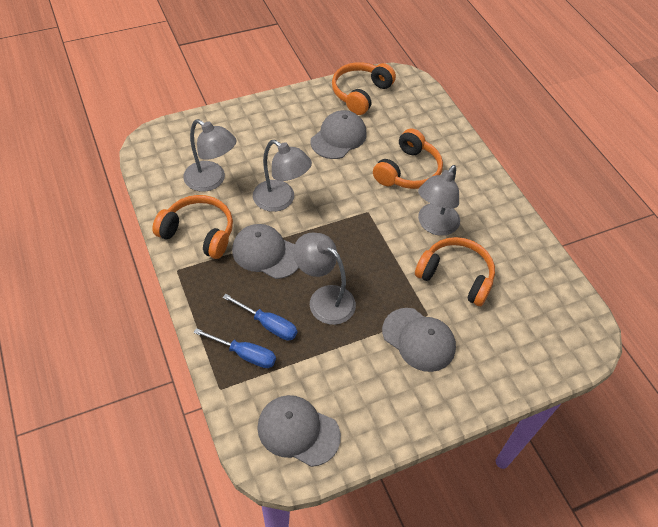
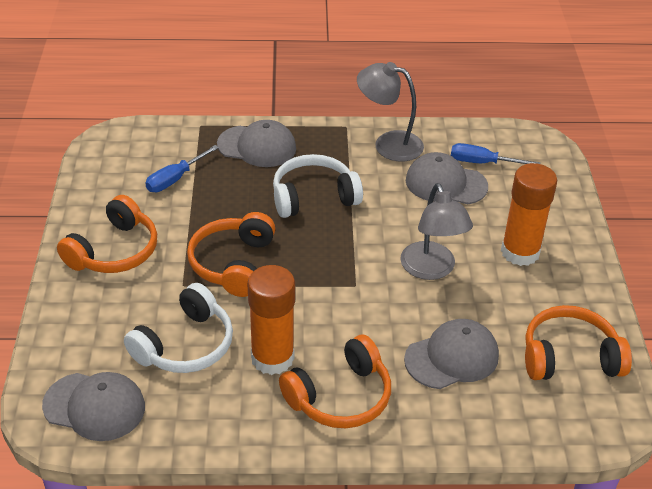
grey lamp: 4 -> 2
orange glue stick: 0 -> 2
white headphones: 0 -> 2

